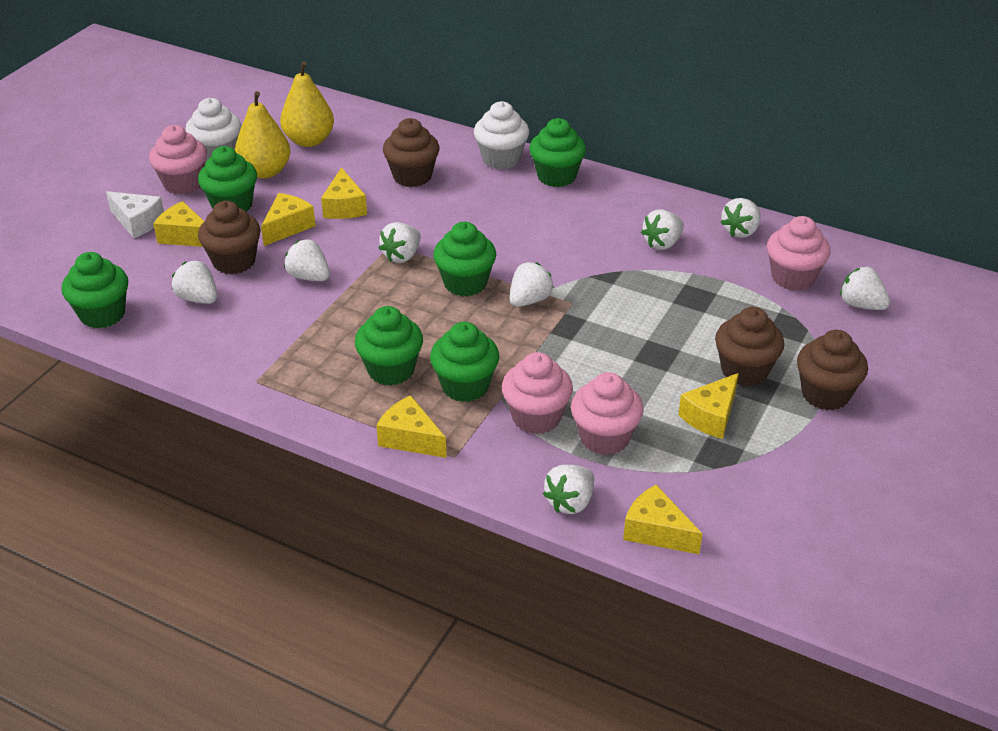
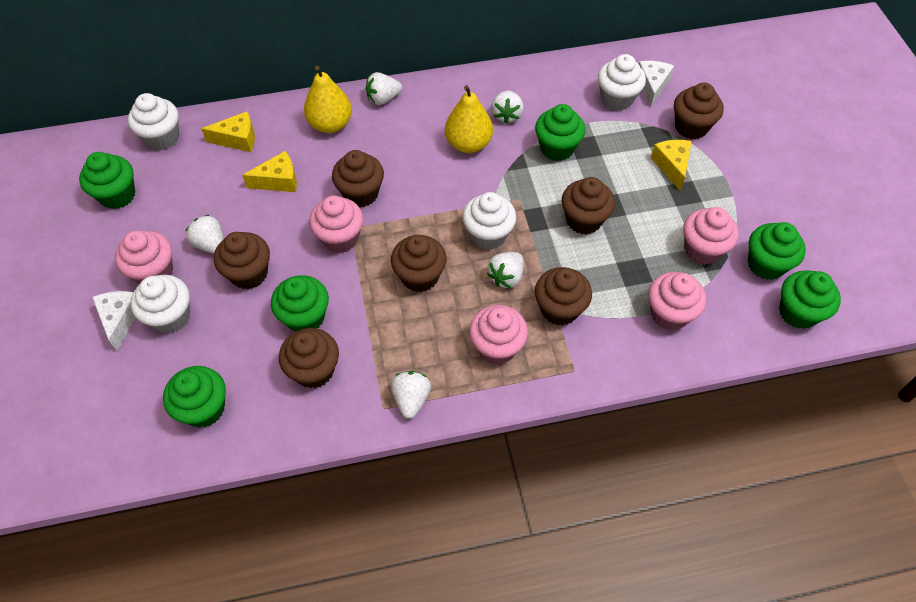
brown cupcake: 4 -> 7
pink cupcake: 4 -> 5
white cheese: 1 -> 2
white cupcake: 2 -> 4
white strawberry: 8 -> 5
yellow cheese: 6 -> 3

